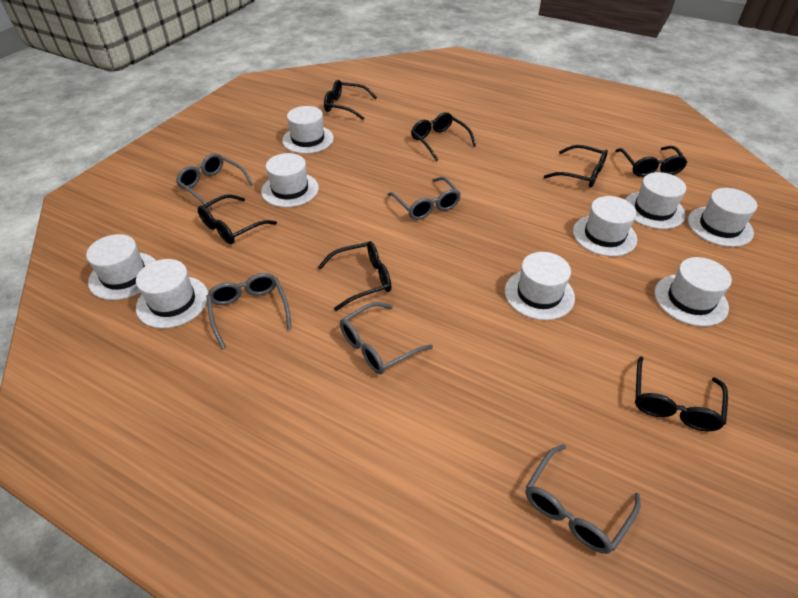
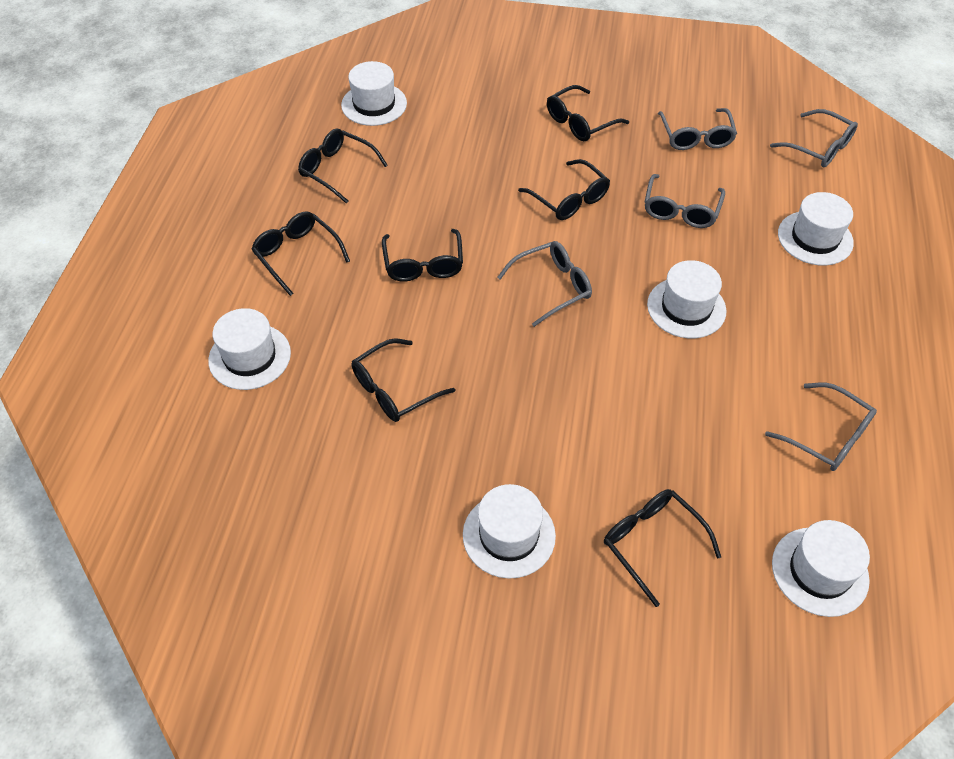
white hat: 9 -> 6

